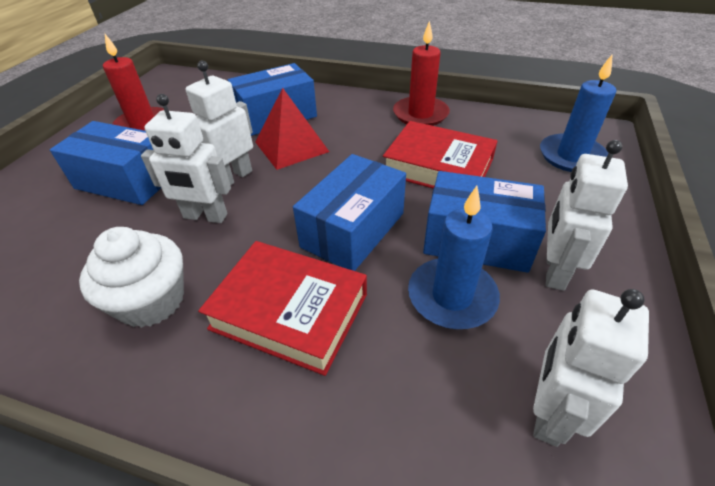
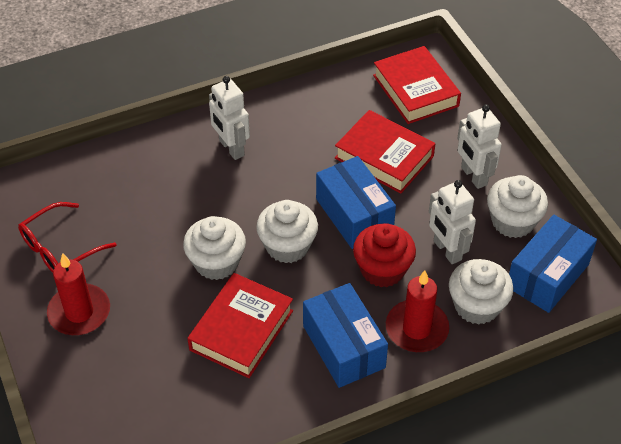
blue box: 4 -> 3
blue candle: 2 -> 0
red book: 2 -> 3
red cupcake: 0 -> 1
red glasses: 0 -> 1
red pyramid: 1 -> 0
white cupcake: 1 -> 4
white robot: 4 -> 3

